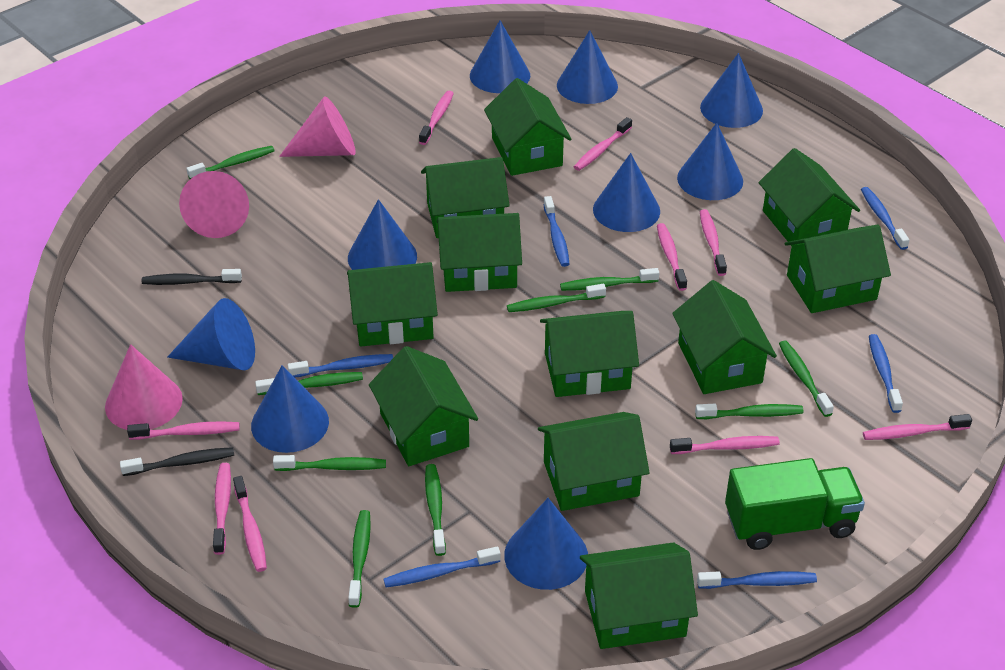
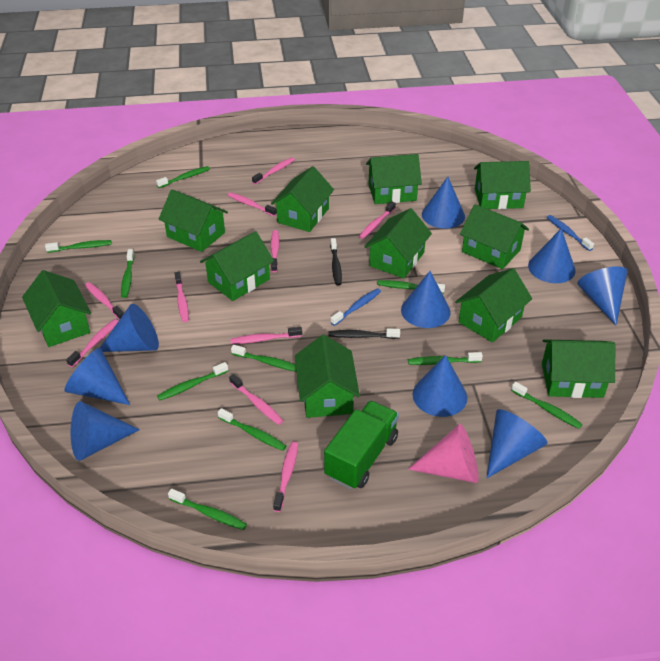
blue toothbrush: 6 -> 2
green toothbrush: 9 -> 10
pink cone: 3 -> 1
pink toothbrush: 9 -> 10

